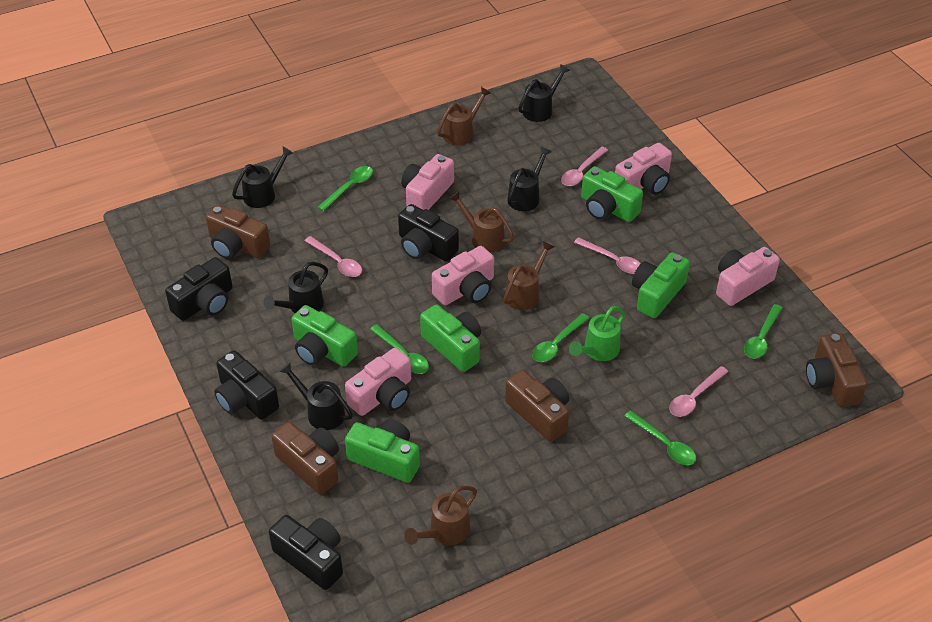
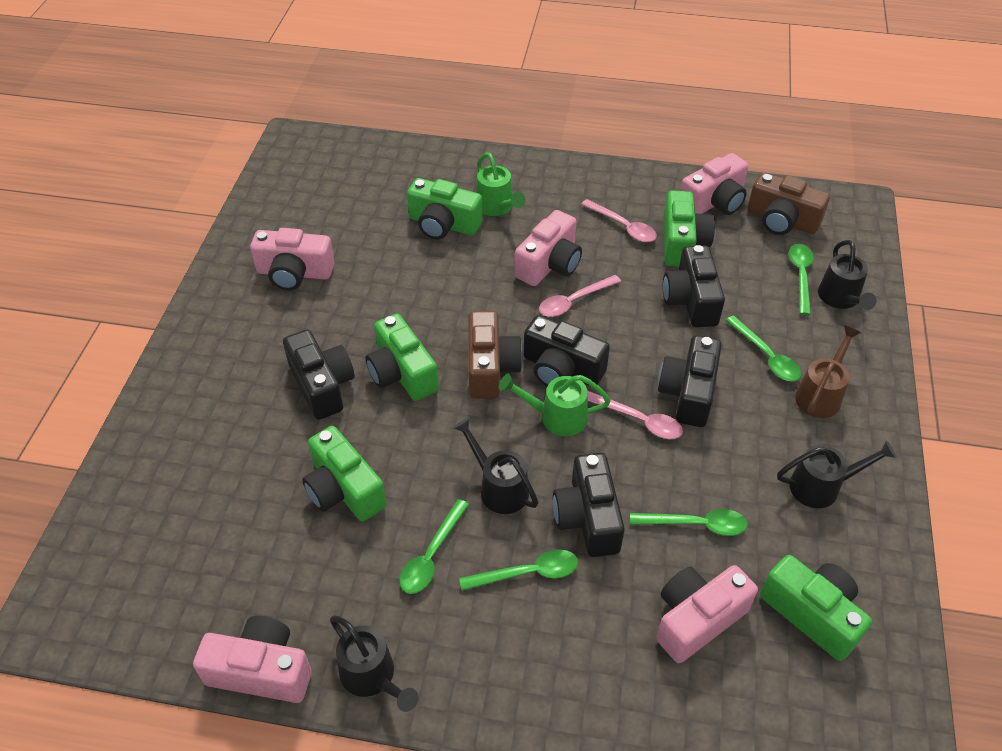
black camera: 4 -> 5
black watering can: 5 -> 4
brown camera: 4 -> 2
brown watering can: 4 -> 1
green watering can: 1 -> 2
pink spoon: 4 -> 3

